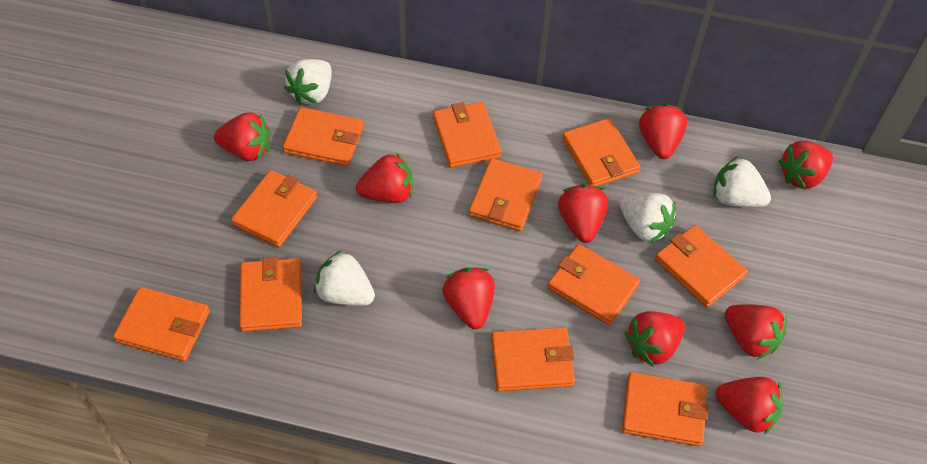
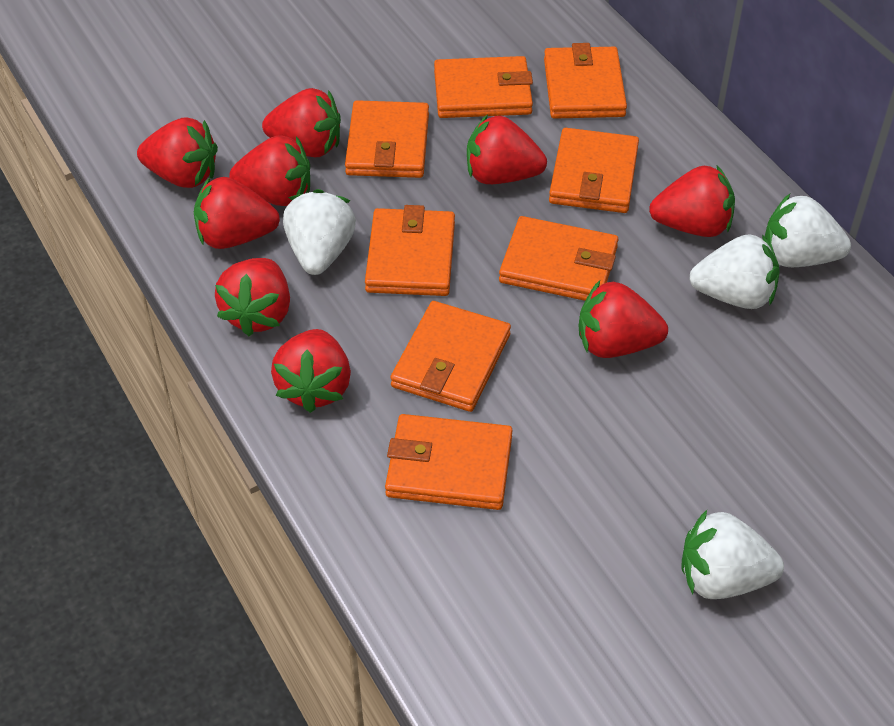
orange wallet: 11 -> 8

